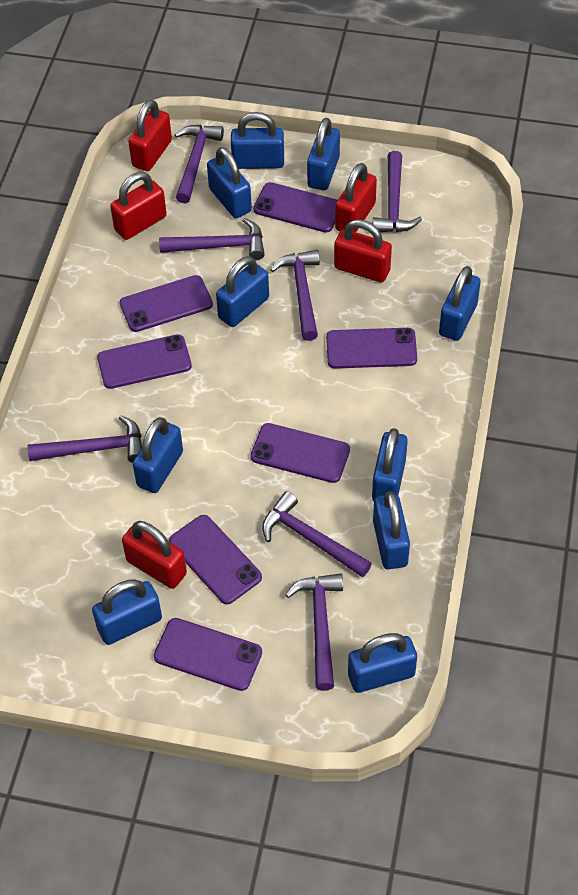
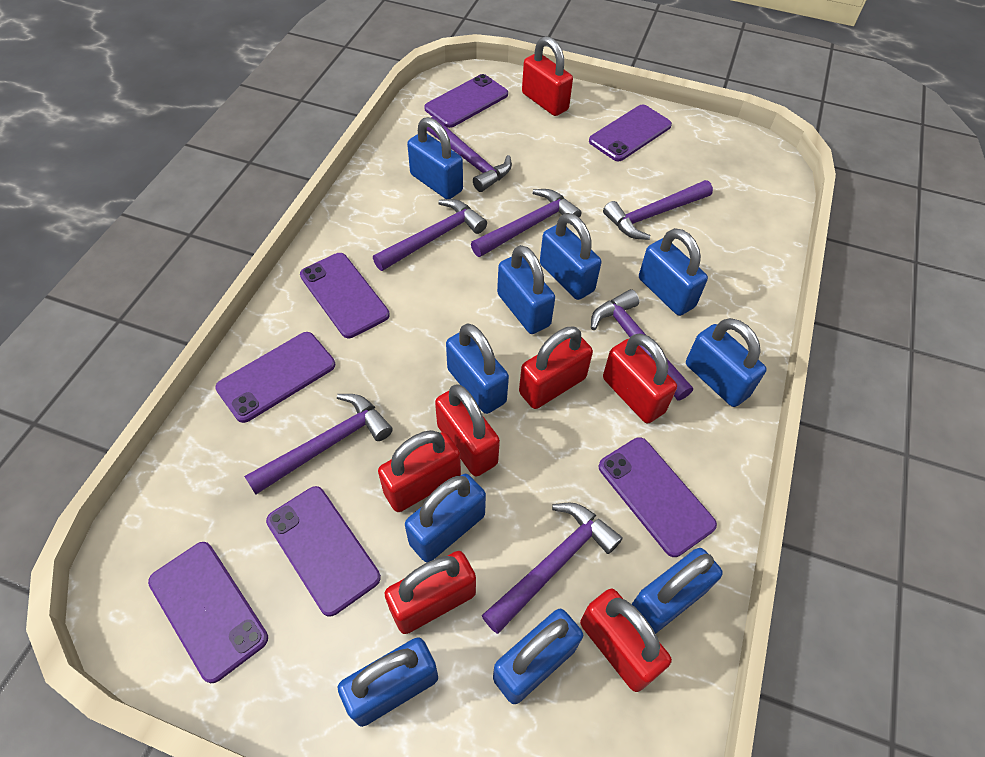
red padlock: 5 -> 7

